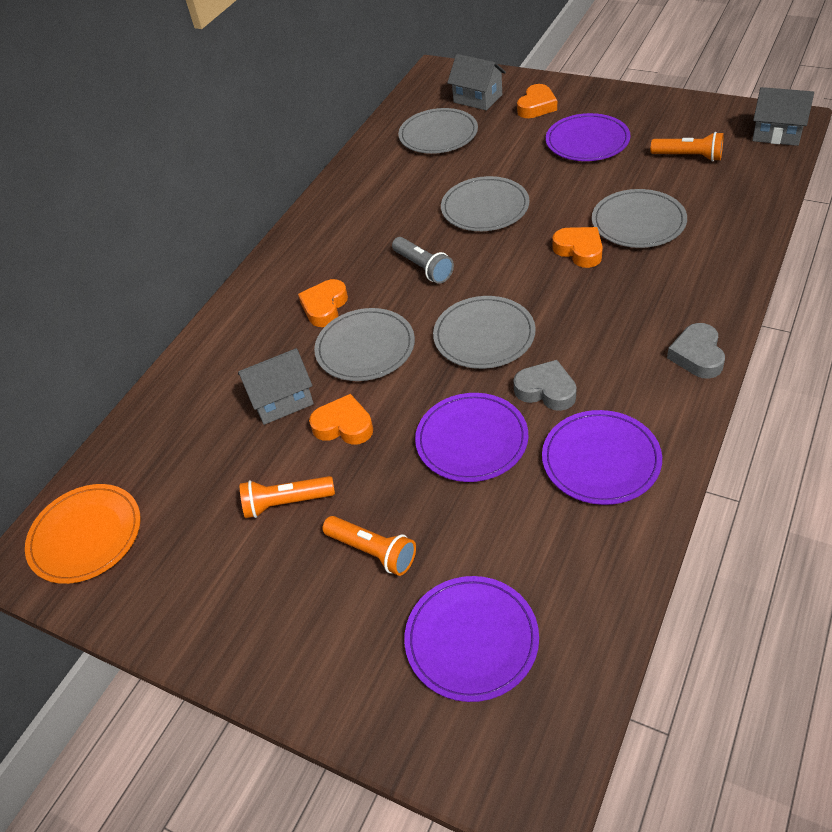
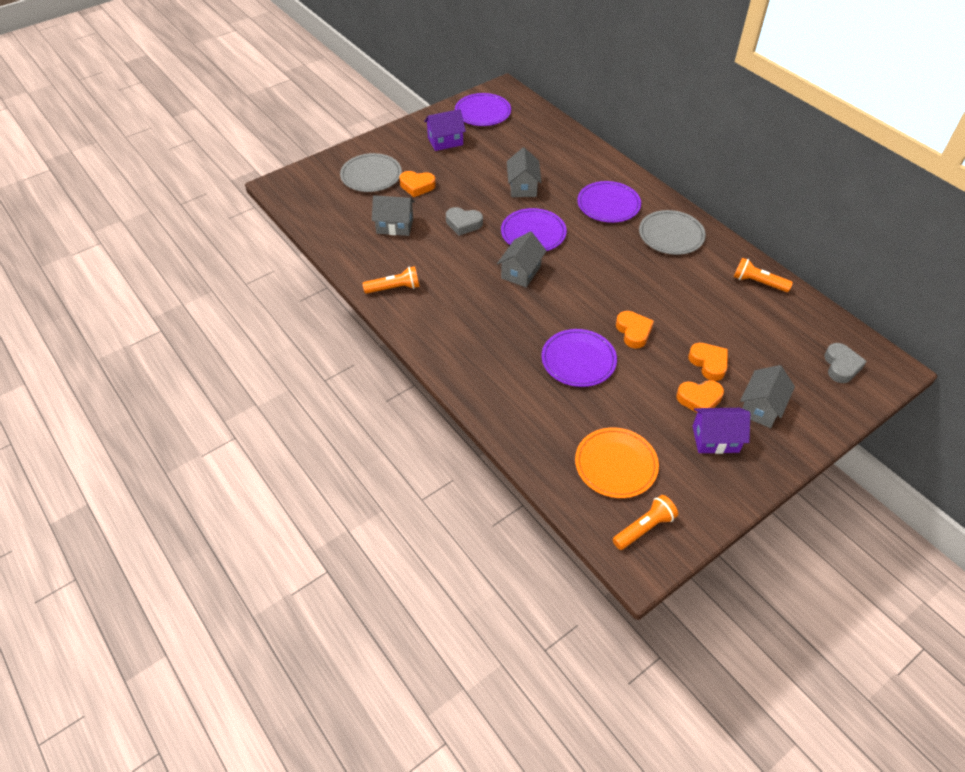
grey flashlight: 1 -> 0
grey house: 3 -> 4
grey plate: 5 -> 2
purple house: 0 -> 2

